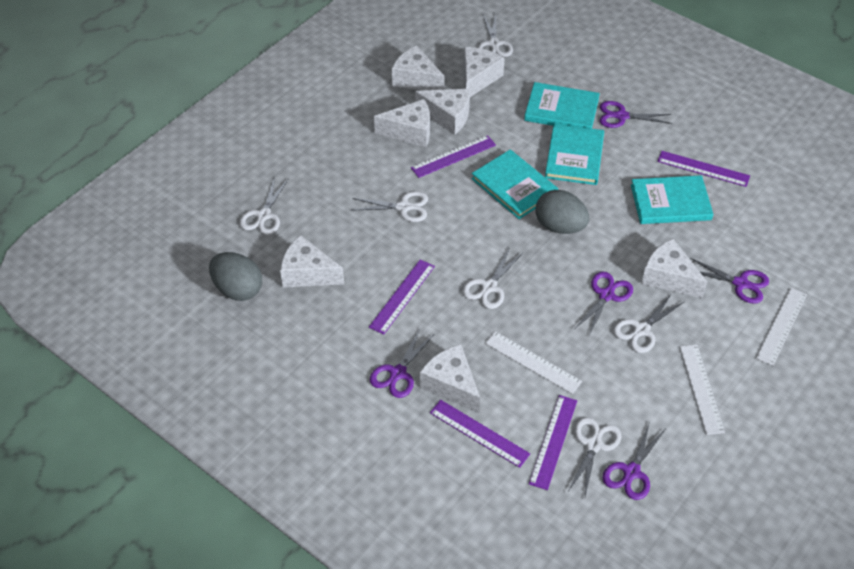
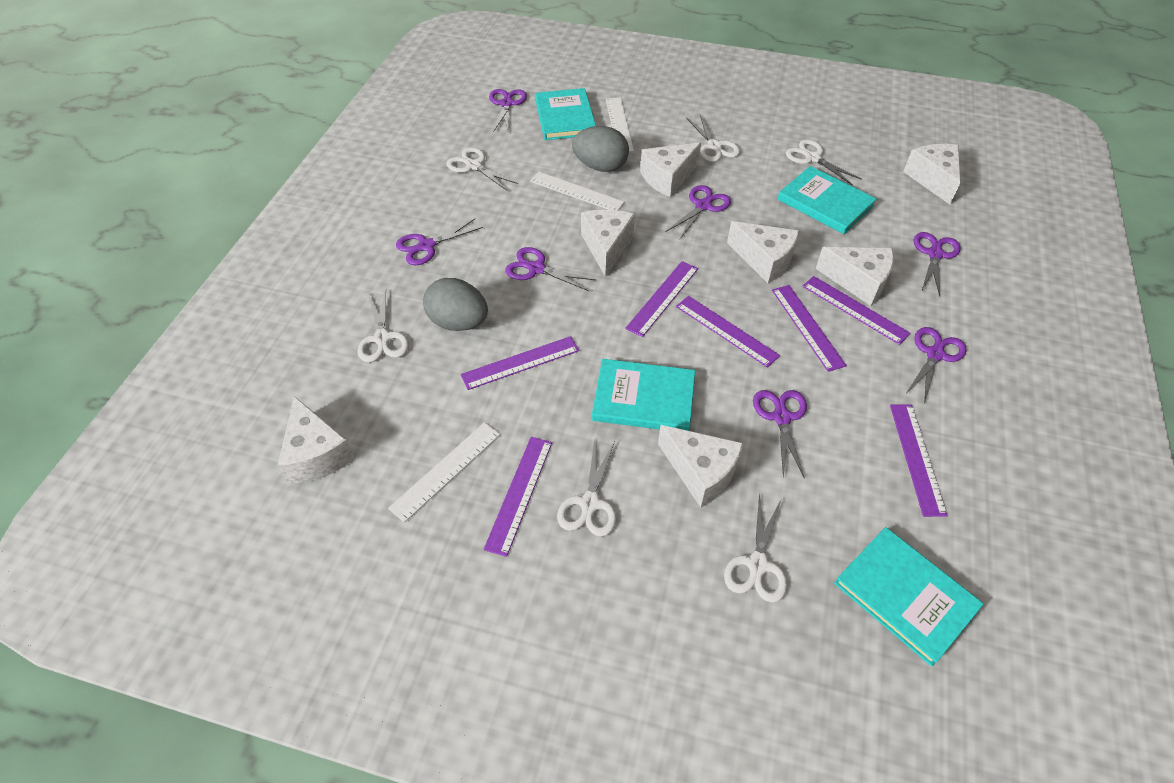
purple ruler: 5 -> 7
purple scissors: 5 -> 7

